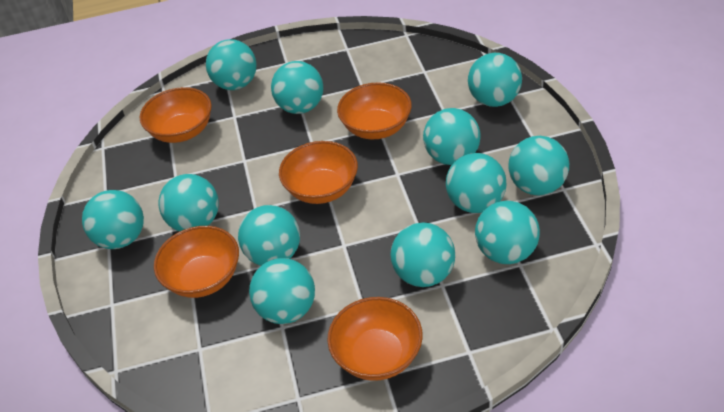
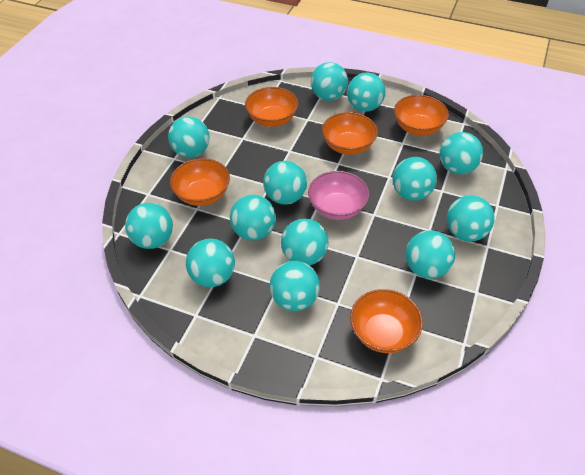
pink bowl: 0 -> 1
turquoise ball: 12 -> 13

